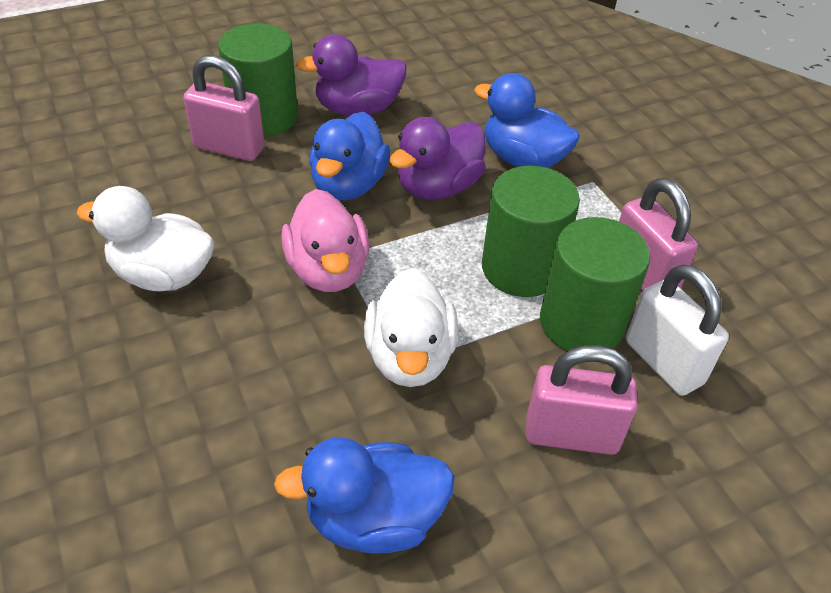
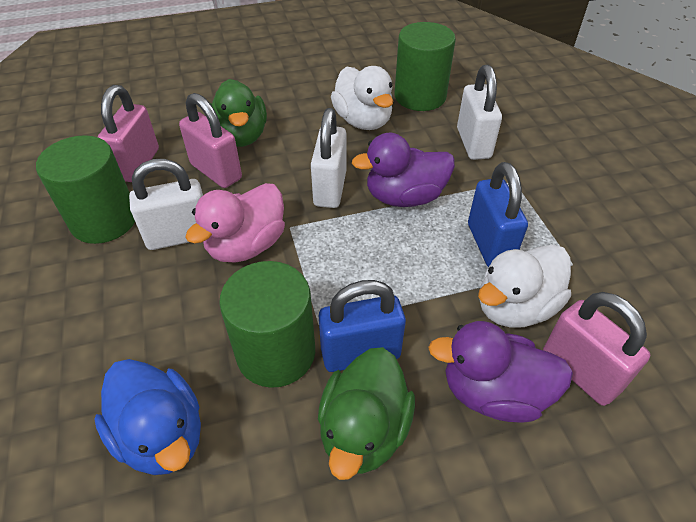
blue duck: 3 -> 1
blue padlock: 0 -> 2
green duck: 0 -> 2
white padlock: 1 -> 3

